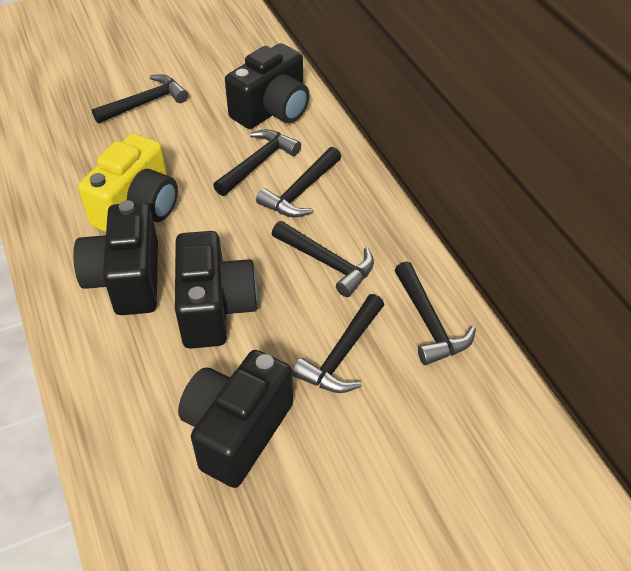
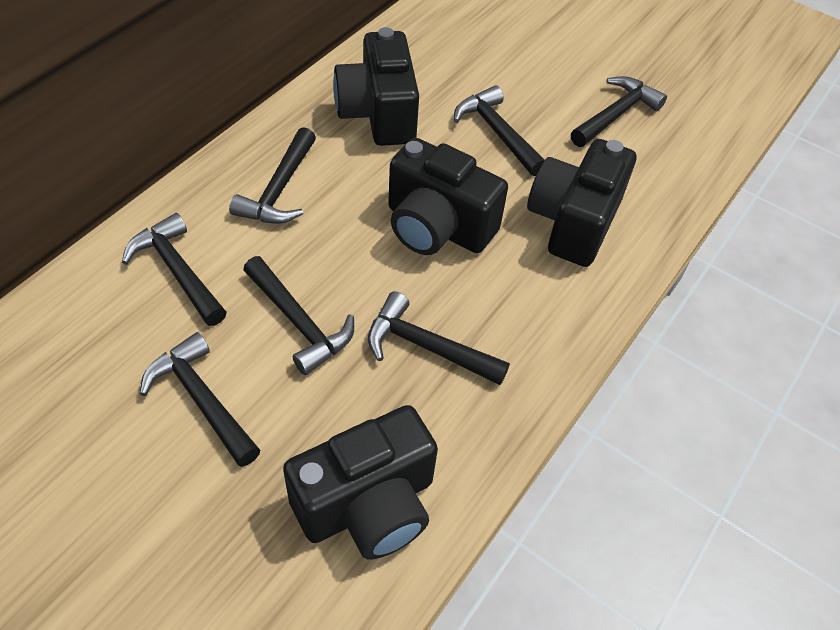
black hammer: 6 -> 7
yellow camera: 1 -> 0

